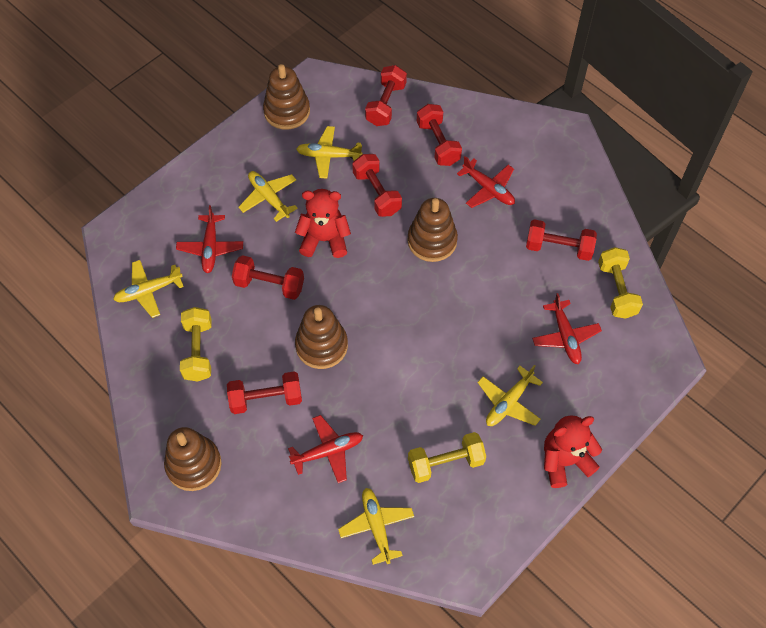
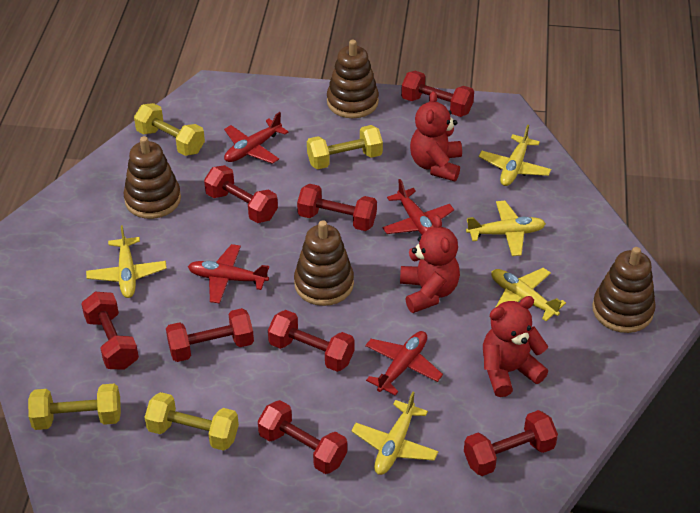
red dumbbell: 6 -> 8
red teddy bear: 2 -> 3
yellow dumbbell: 3 -> 4

